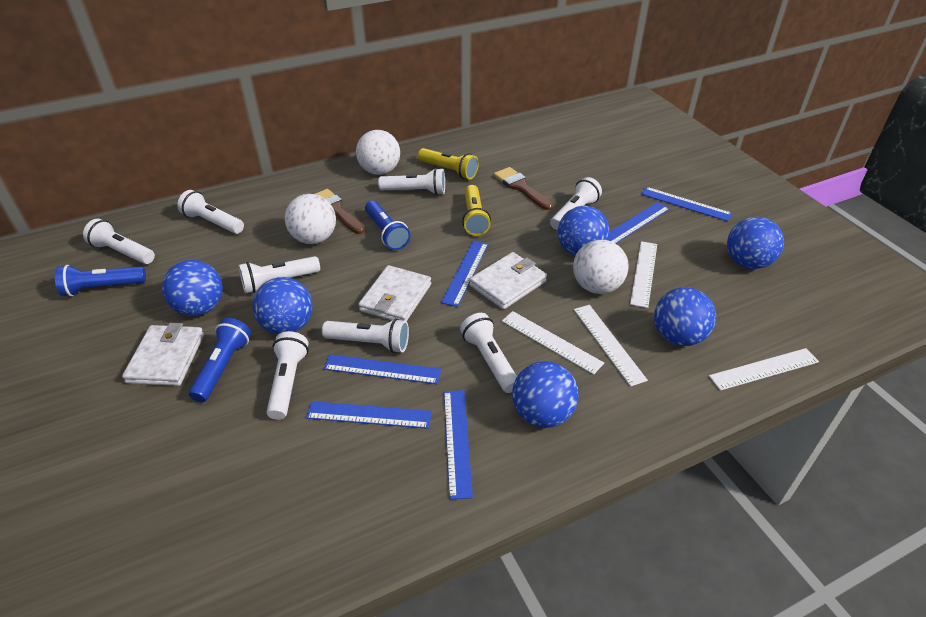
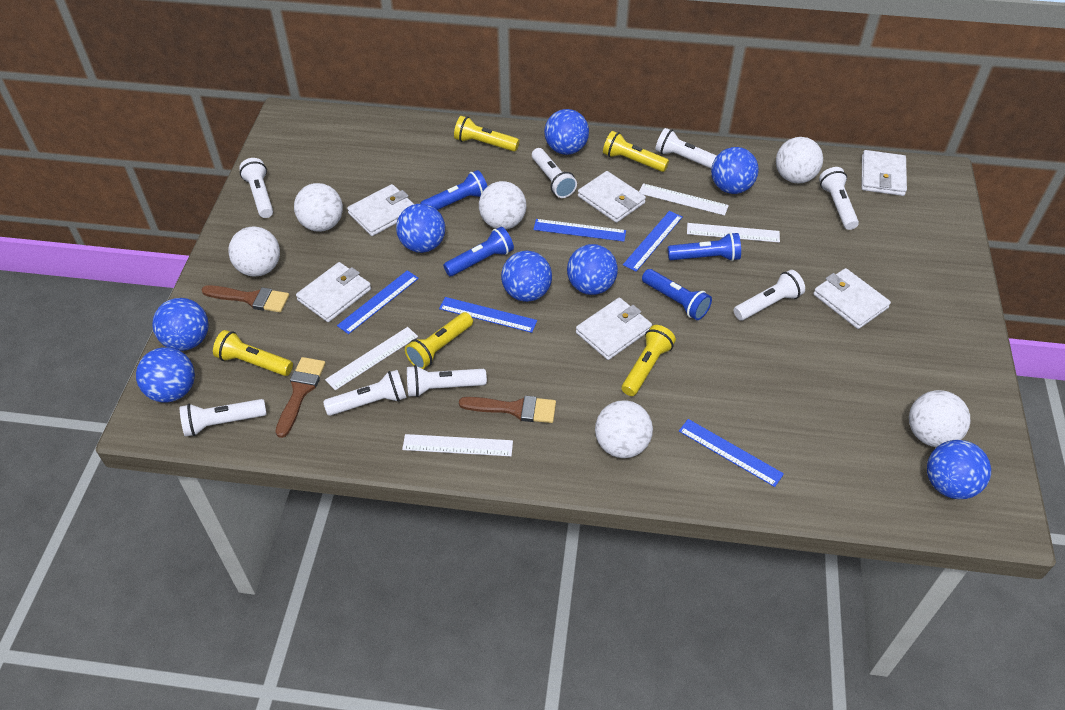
blue ball: 6 -> 8
blue flashlight: 3 -> 4
blue ruler: 6 -> 5
brown brush: 2 -> 3
white ball: 3 -> 6
white wallet: 3 -> 6
yellow flashlight: 2 -> 5

